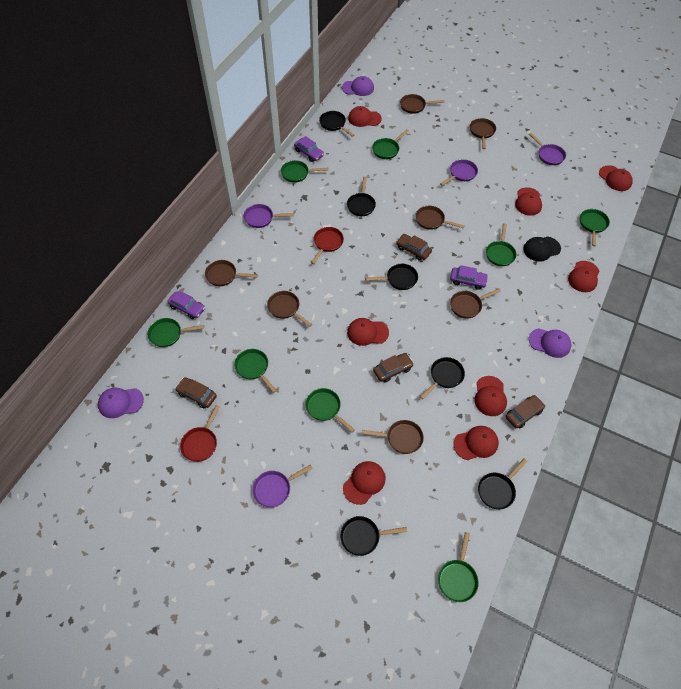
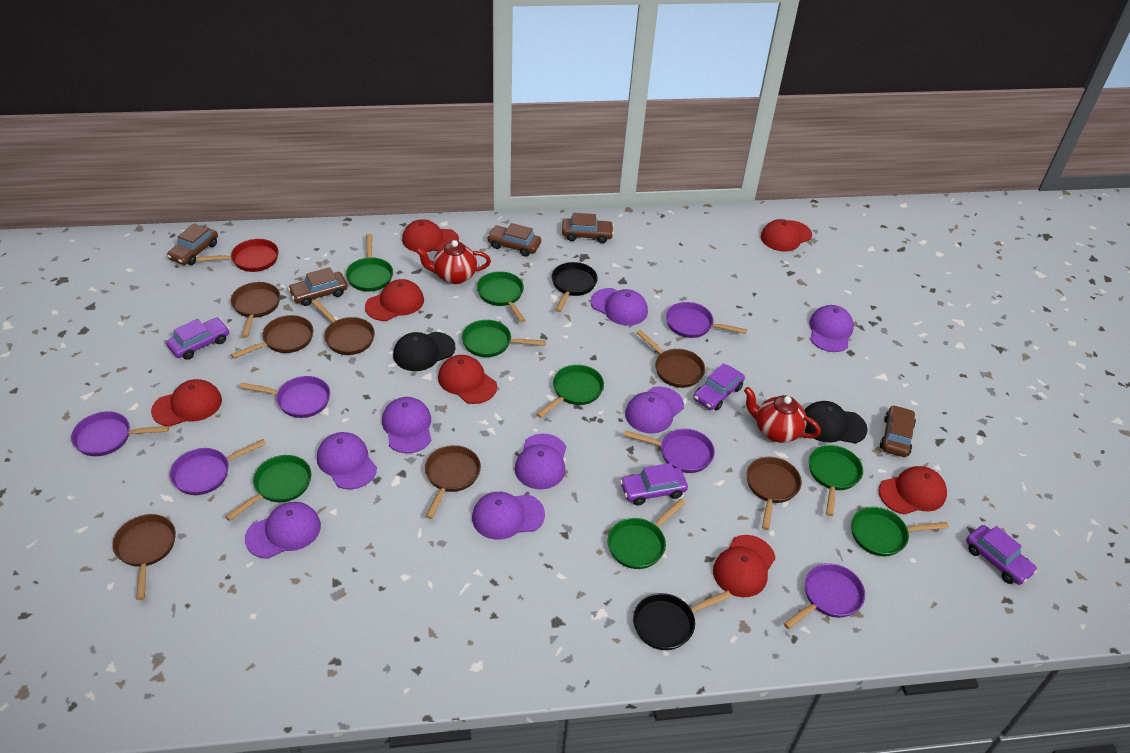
black cap: 1 -> 2
black pan: 6 -> 2
brown car: 4 -> 5
purple cap: 3 -> 8
purple car: 3 -> 4
purple pan: 4 -> 6
red cap: 8 -> 7
red pan: 2 -> 1
red teapot: 0 -> 2

